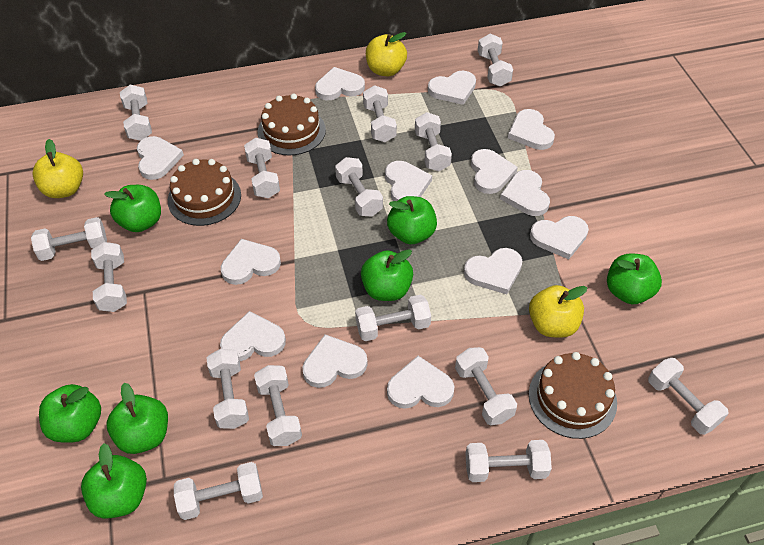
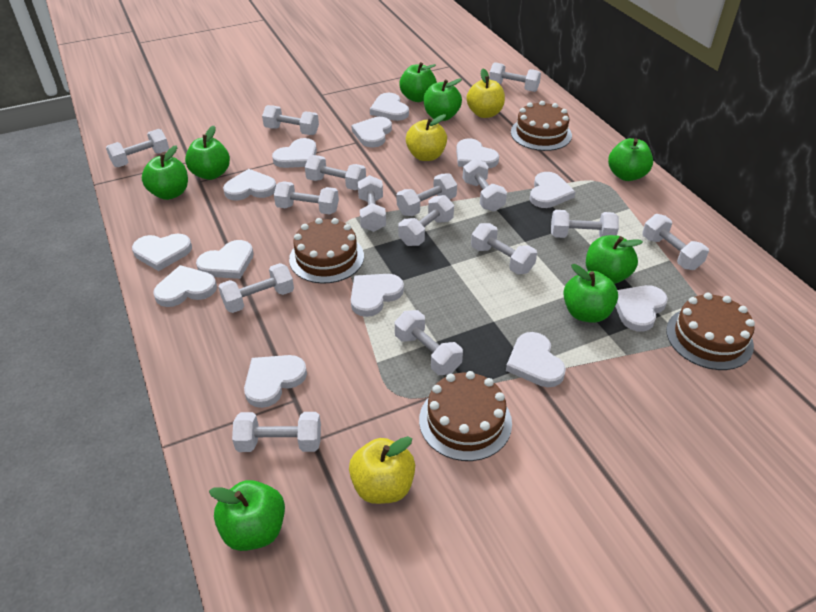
brown cake: 3 -> 4
green apple: 7 -> 8

